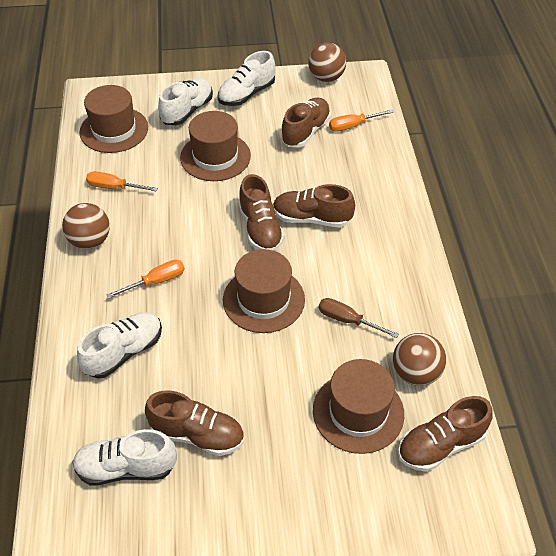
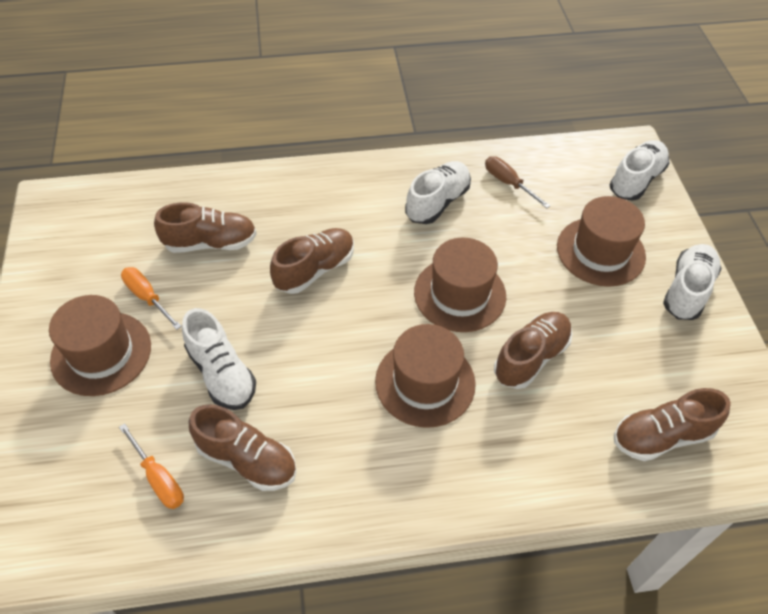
brown ball: 3 -> 0
orange screwdriver: 3 -> 2

